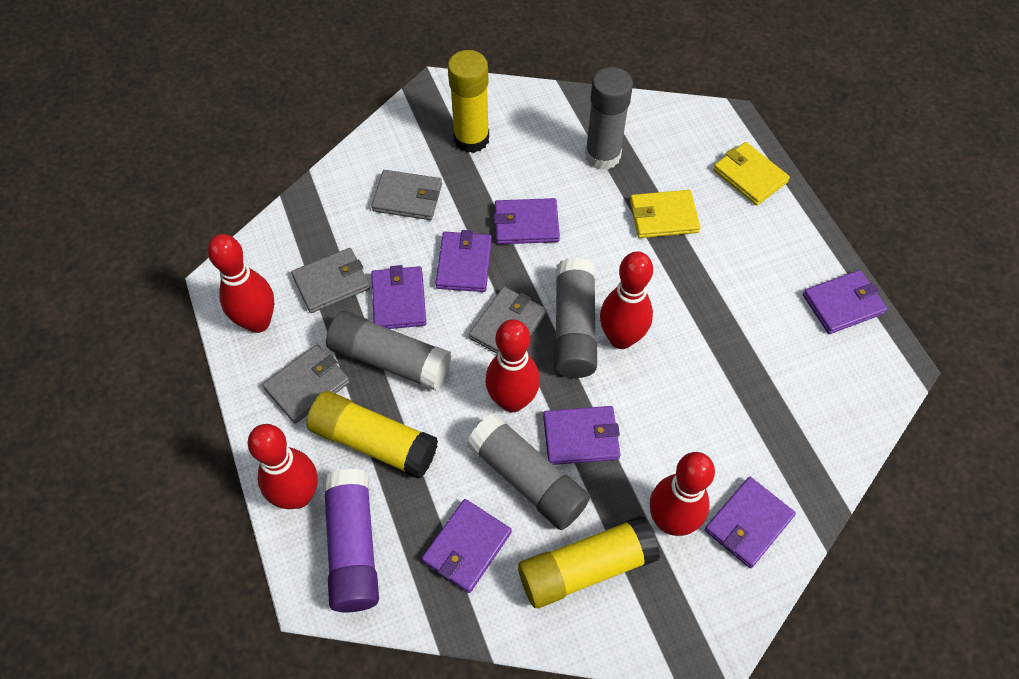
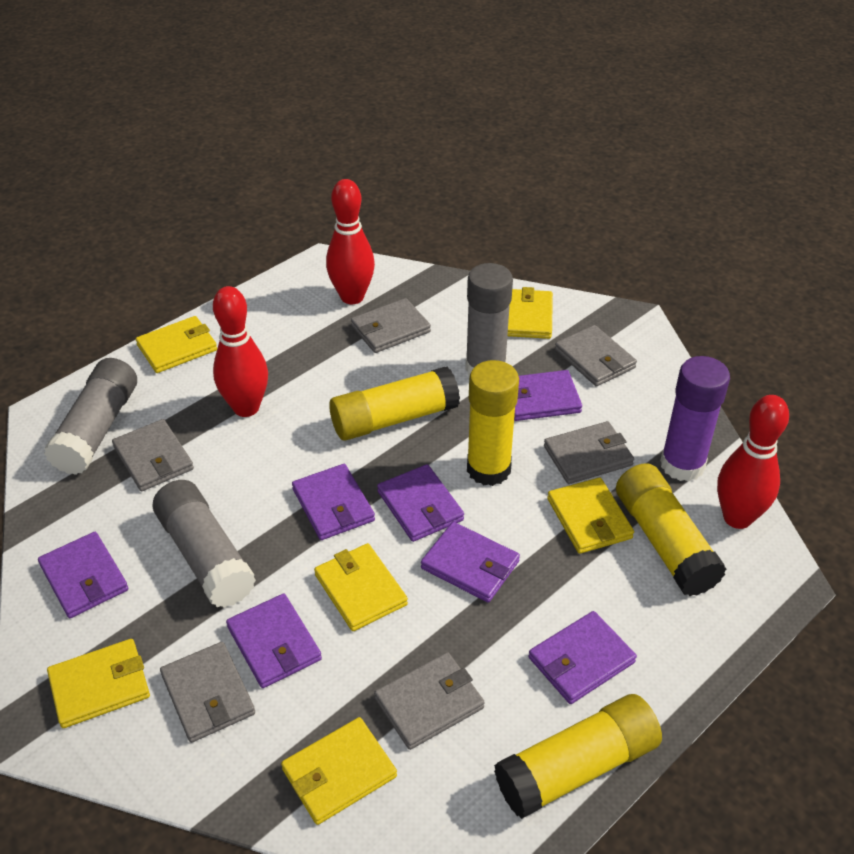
grey glue stick: 4 -> 3
grey wallet: 4 -> 6
red bowling pin: 5 -> 3
yellow glue stick: 3 -> 4
yellow wallet: 2 -> 6

